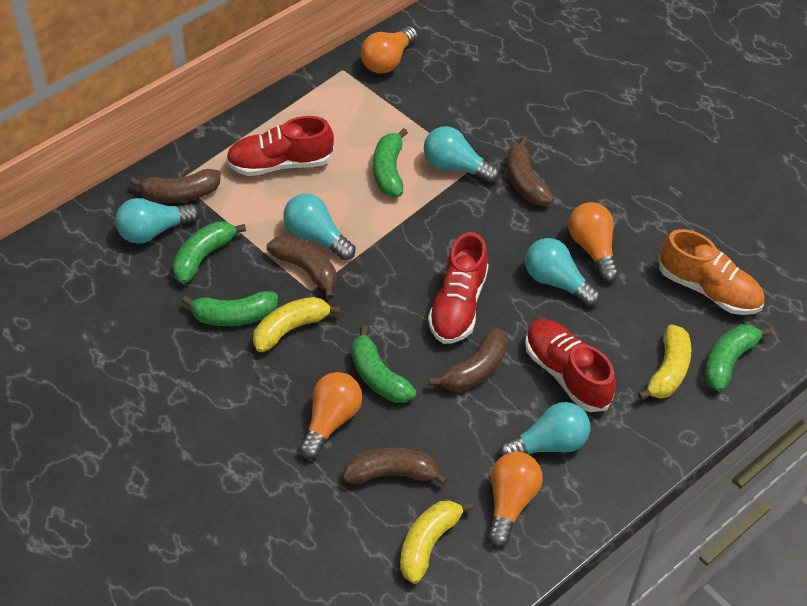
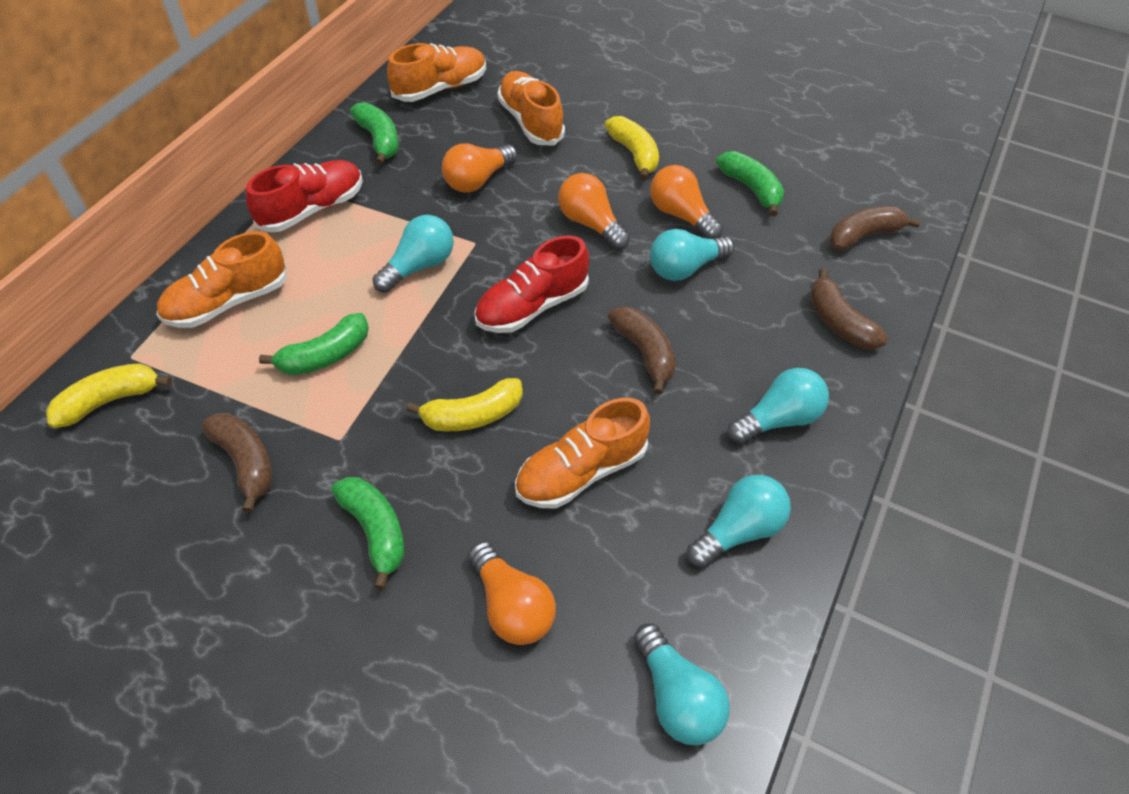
brown banana: 5 -> 4
green banana: 5 -> 4
orange shoe: 1 -> 4
red shoe: 3 -> 2

